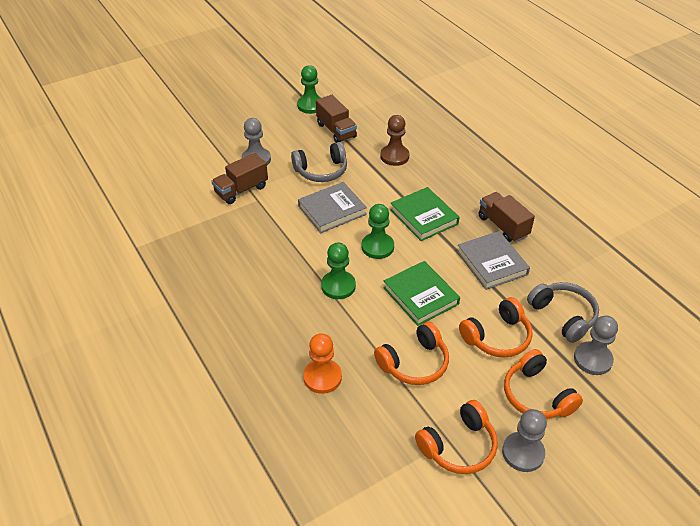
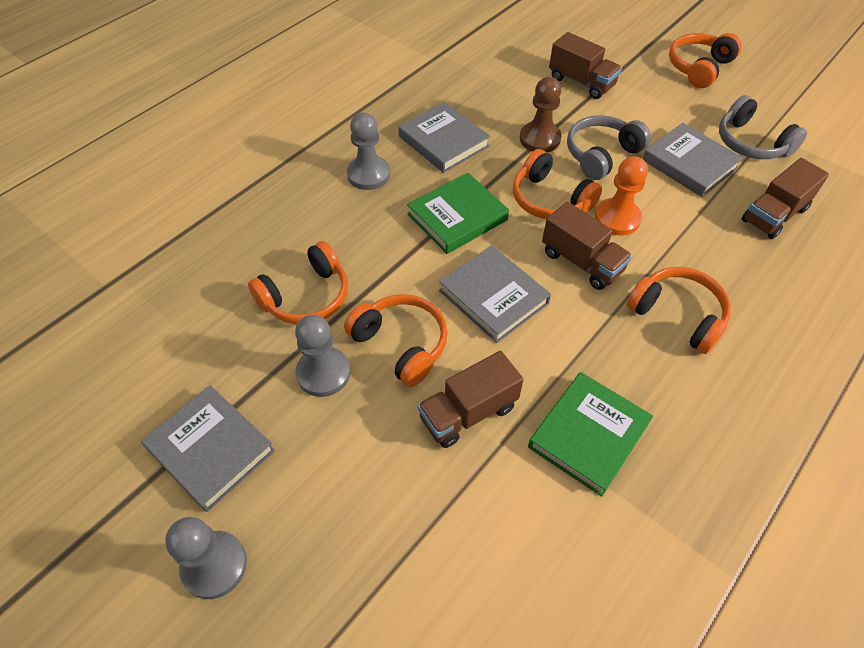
brown truck: 3 -> 4
green pawn: 3 -> 0
grey book: 2 -> 4
orange headphones: 4 -> 5

